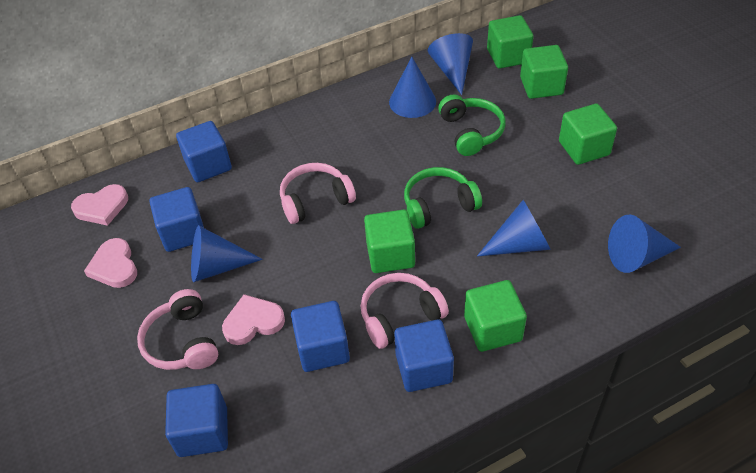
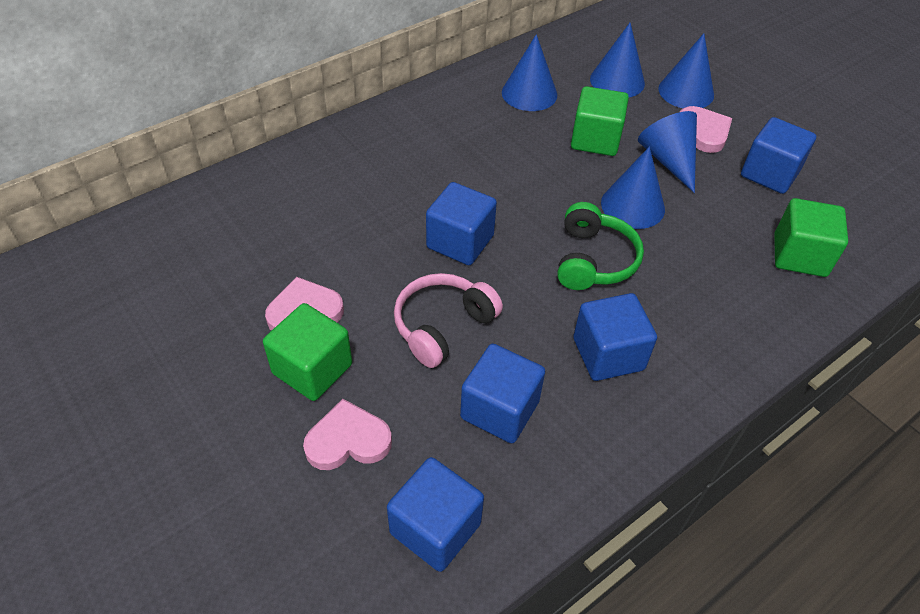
green cube: 5 -> 3
green headphones: 2 -> 1
pink headphones: 3 -> 1

